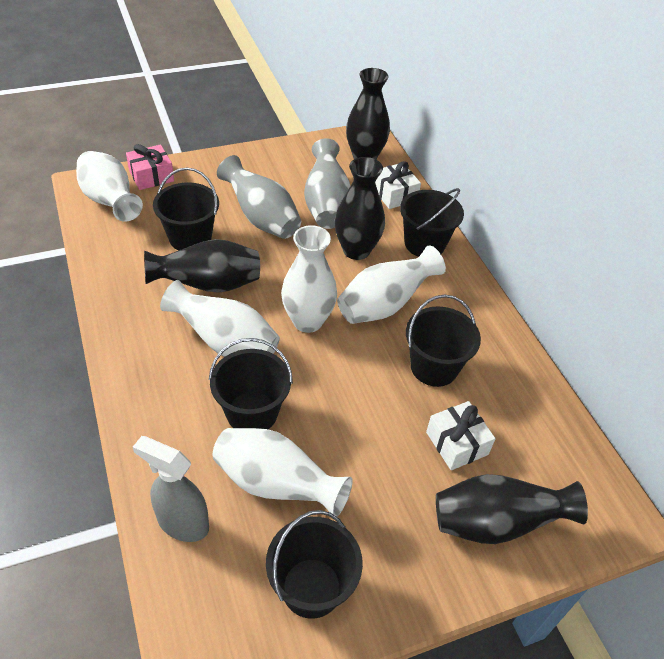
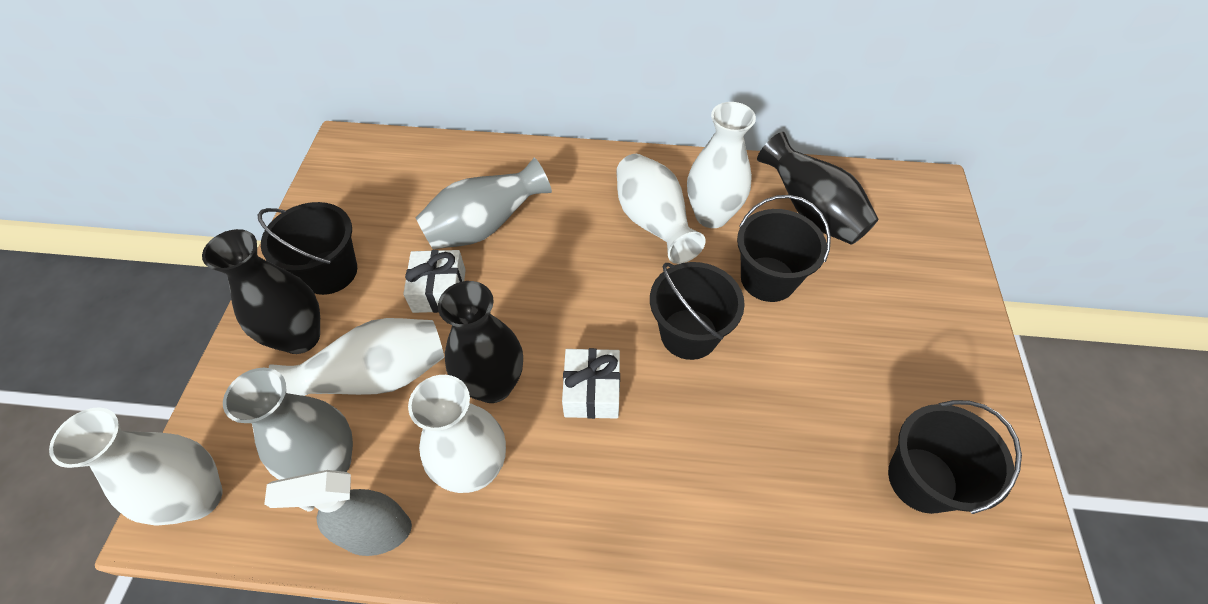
black bucket: 5 -> 4
black vase: 4 -> 3
pink gift: 1 -> 0

